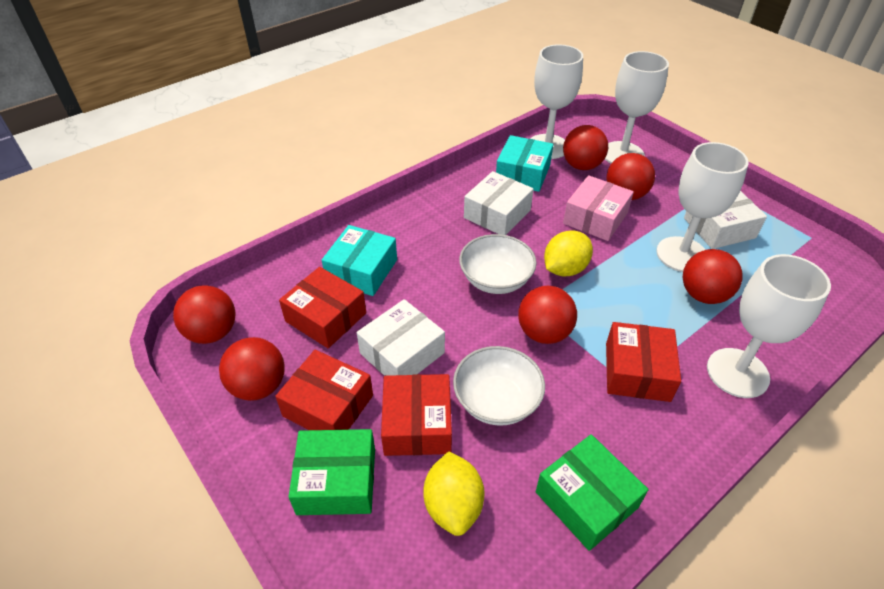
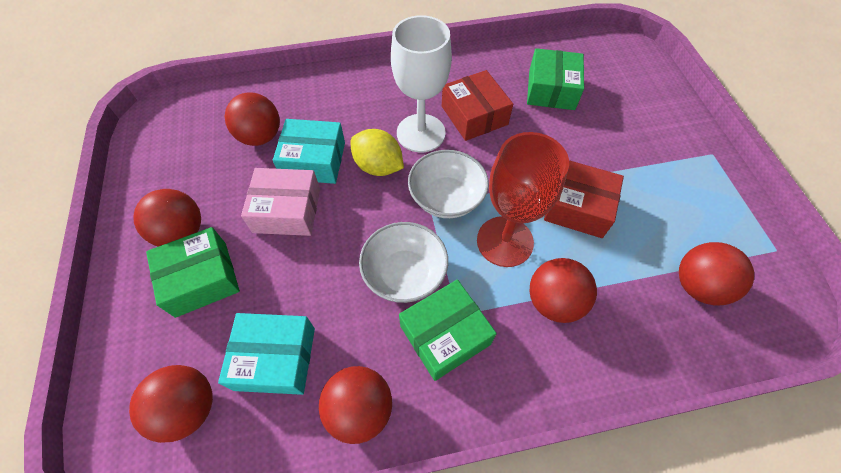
green box: 2 -> 3
red box: 4 -> 2
red goblet: 0 -> 1
white box: 3 -> 0
white goblet: 4 -> 1
yellow lemon: 2 -> 1

